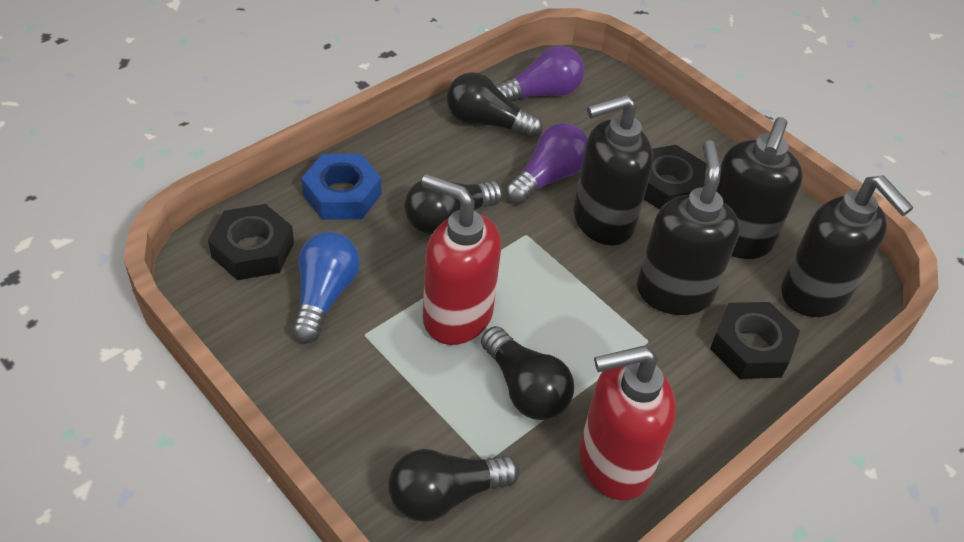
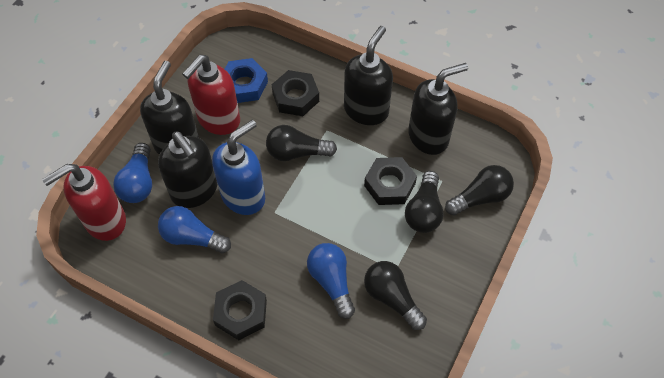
blue light bulb: 1 -> 3
blue soap dispenser: 0 -> 1
purple light bulb: 2 -> 0

